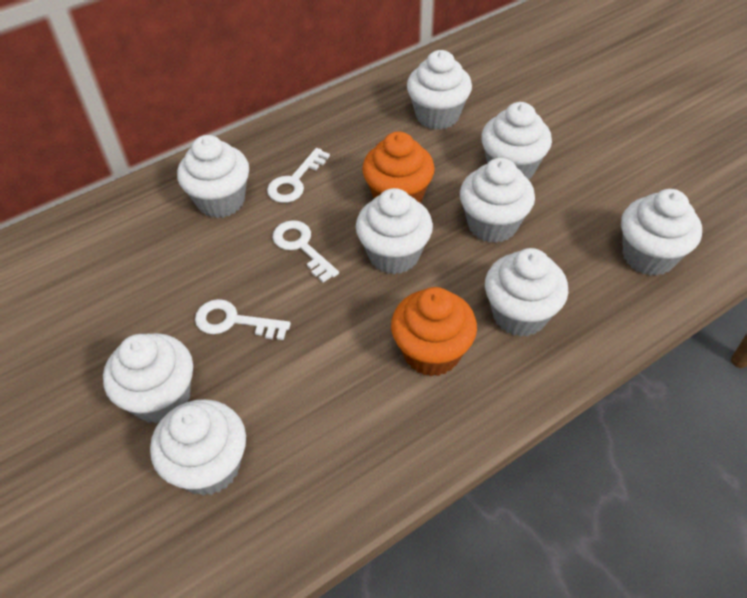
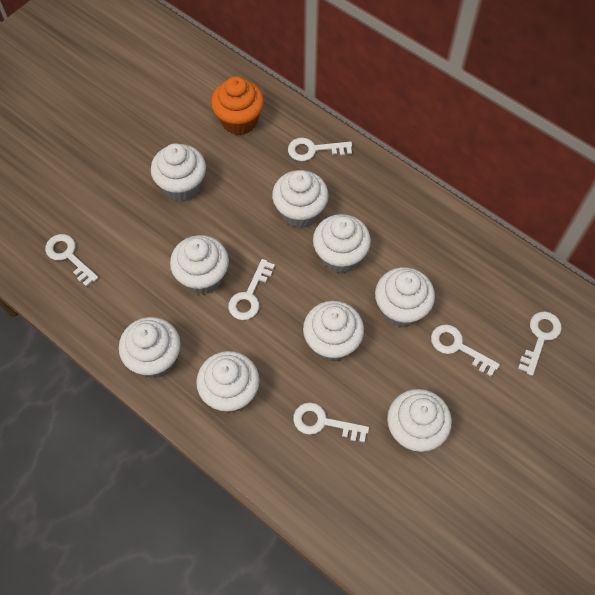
orange cupcake: 2 -> 1
white key: 3 -> 6

